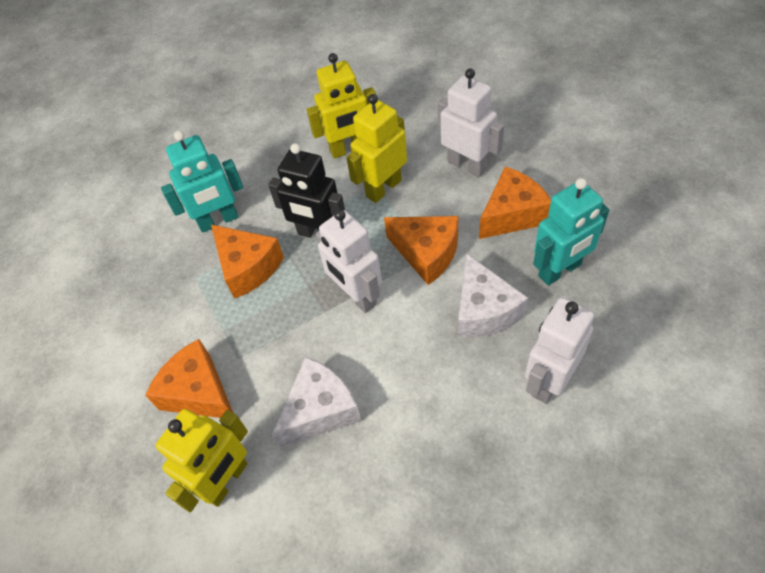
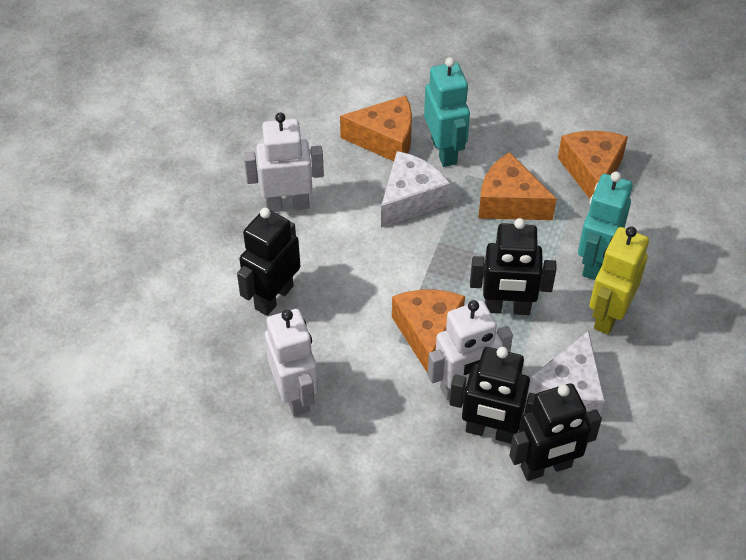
black robot: 1 -> 4
yellow robot: 3 -> 1

